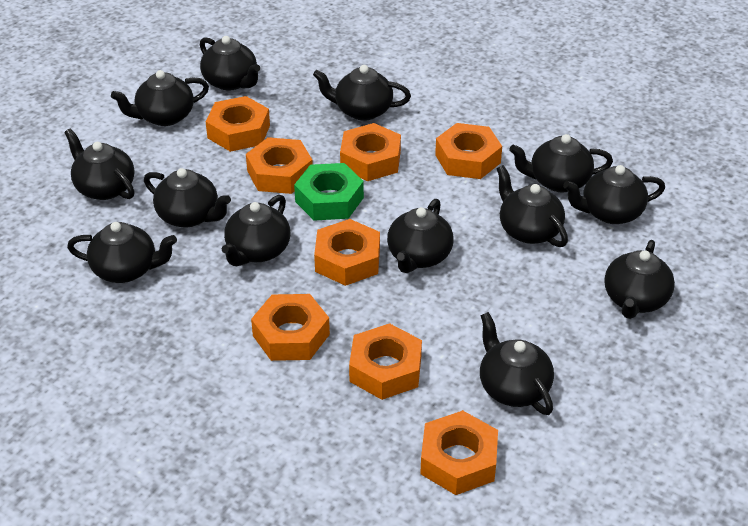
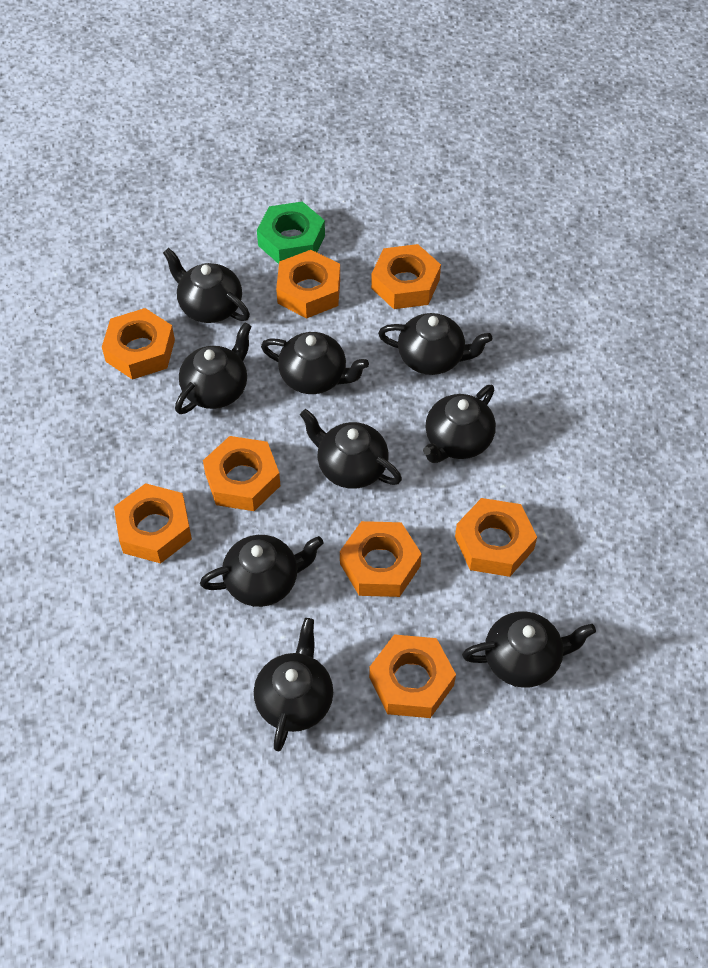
black teapot: 13 -> 9

